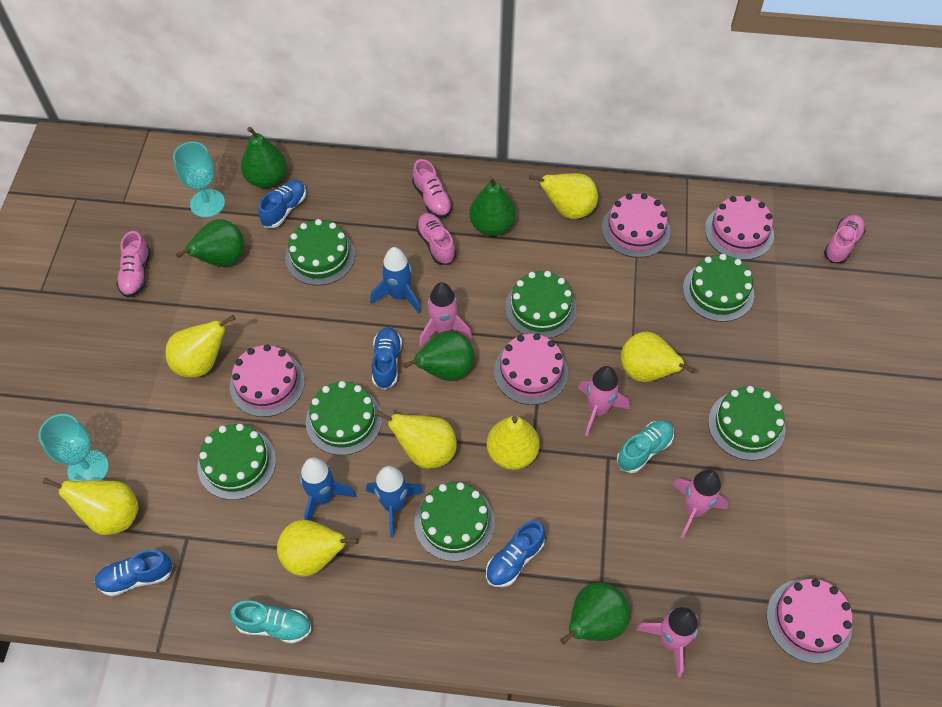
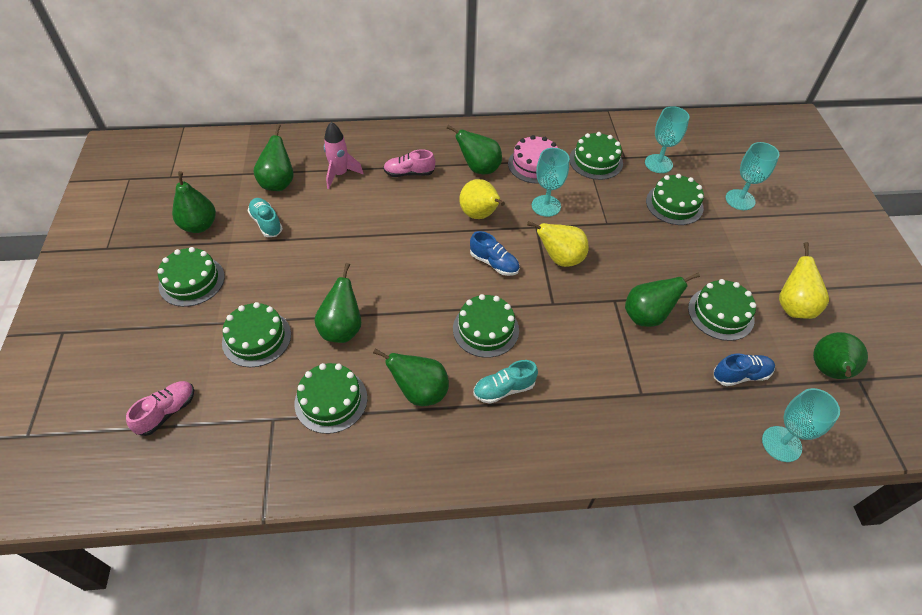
blue rocket: 3 -> 0
blue shoe: 4 -> 2
green pear: 5 -> 7
pink cake: 5 -> 1
pink rocket: 4 -> 1
pink shoe: 4 -> 2
turquoise goblet: 2 -> 4
yellow pear: 7 -> 3

